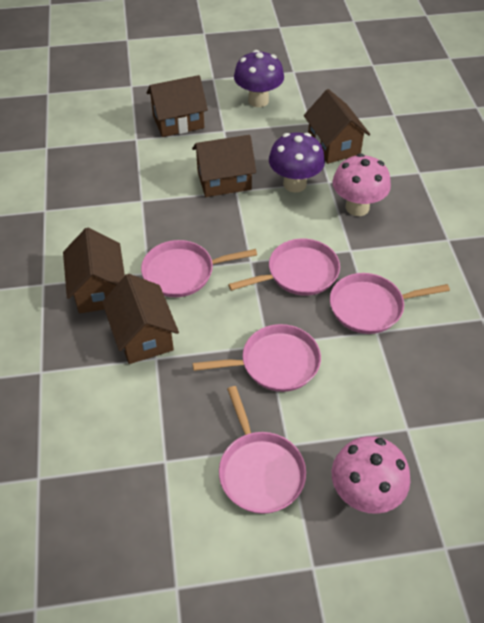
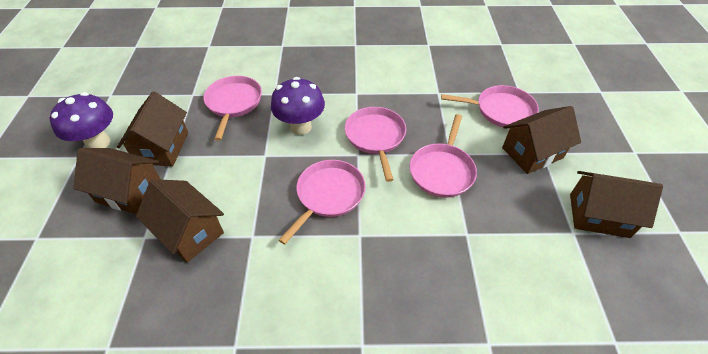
pink mushroom: 2 -> 0

